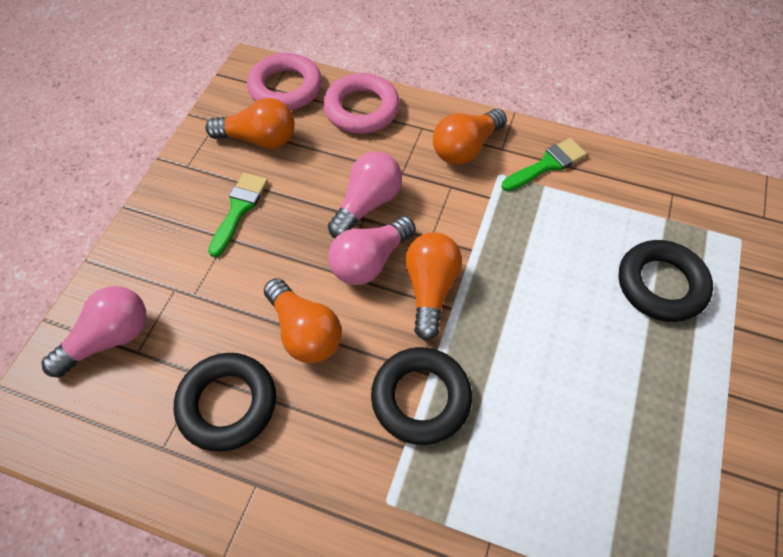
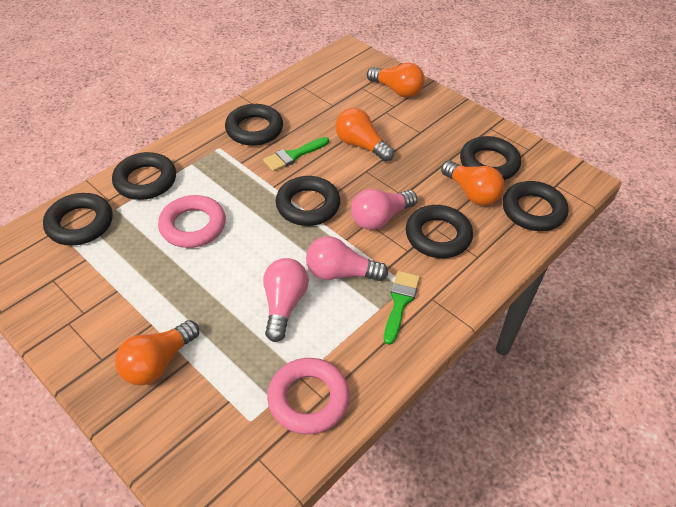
black ring: 3 -> 7

